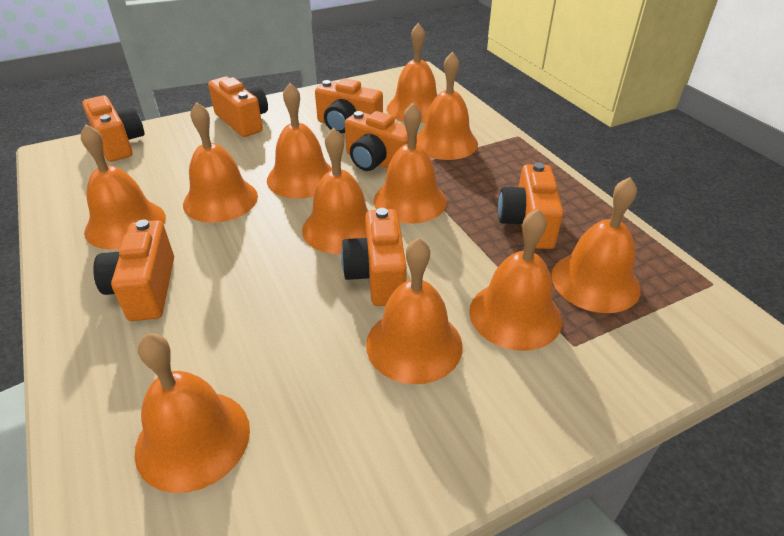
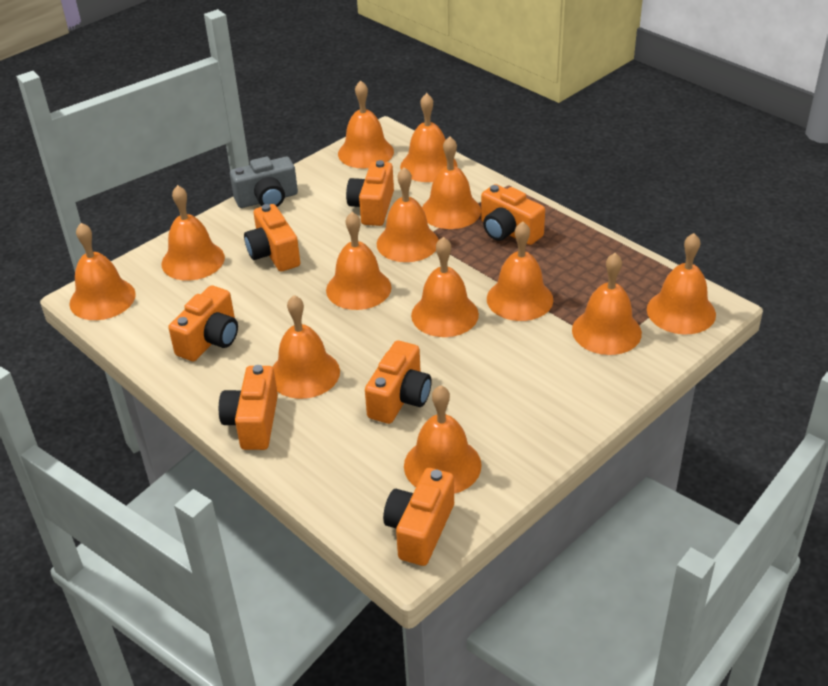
grey camera: 0 -> 1
orange bell: 11 -> 13

